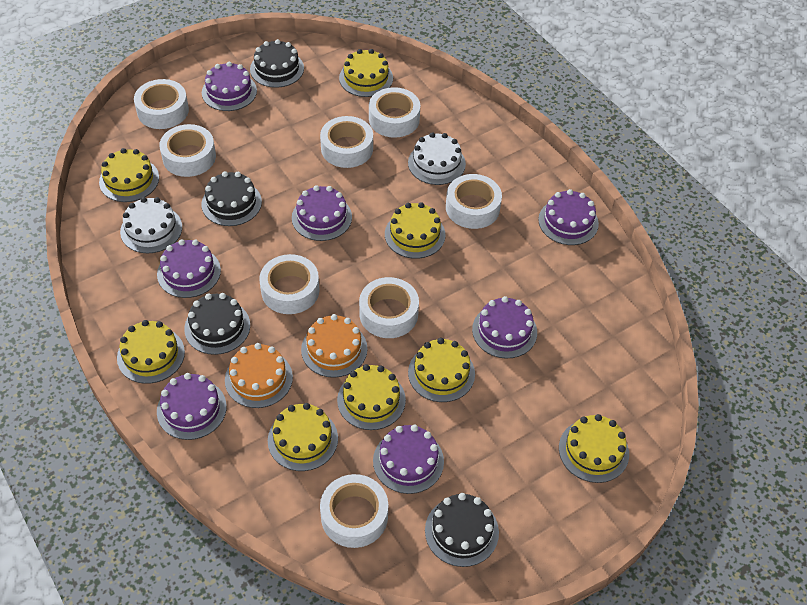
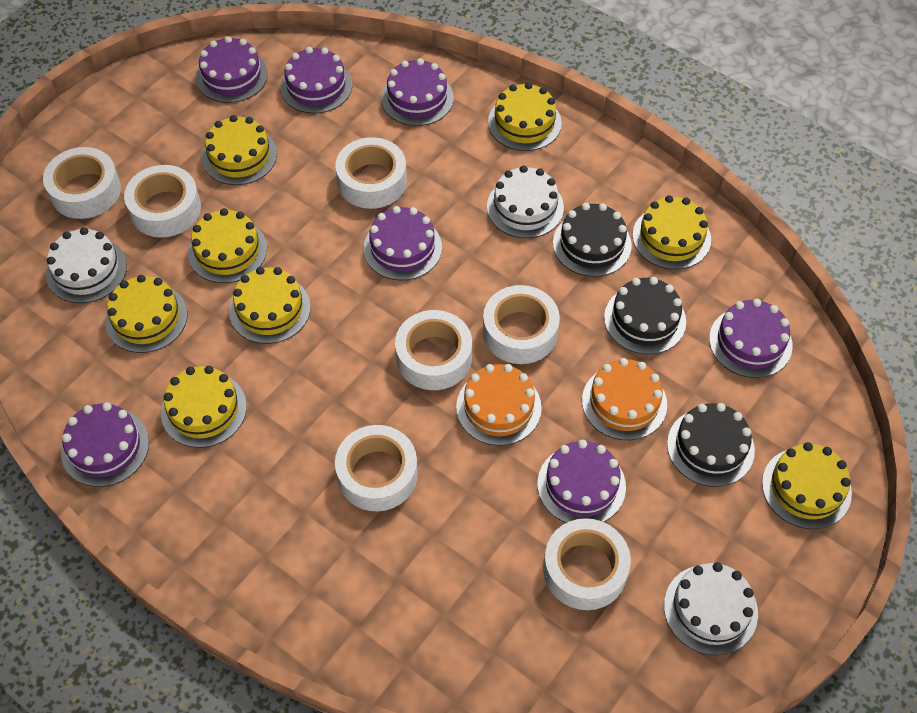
black cake: 4 -> 3
white cake: 2 -> 3
white tape: 8 -> 7

